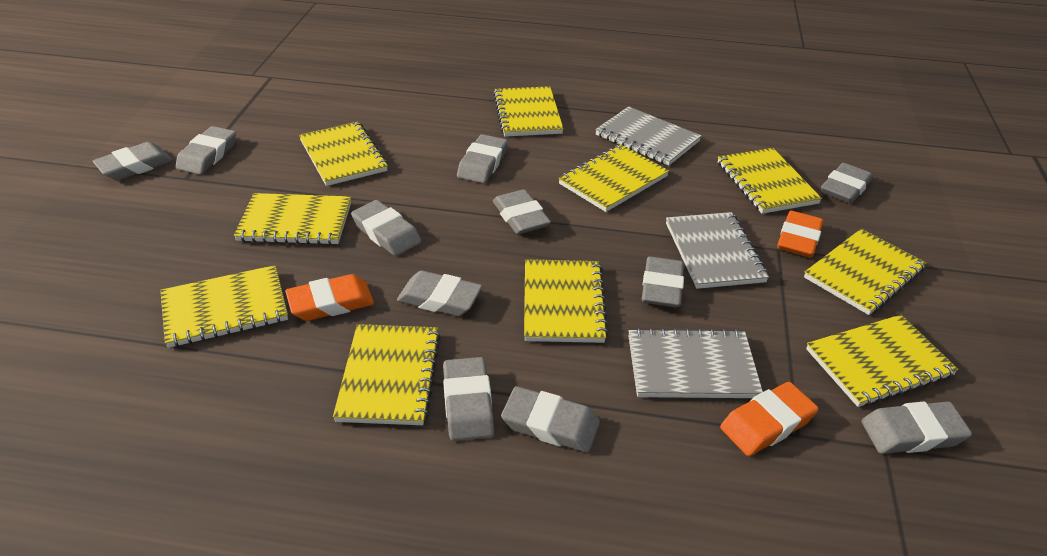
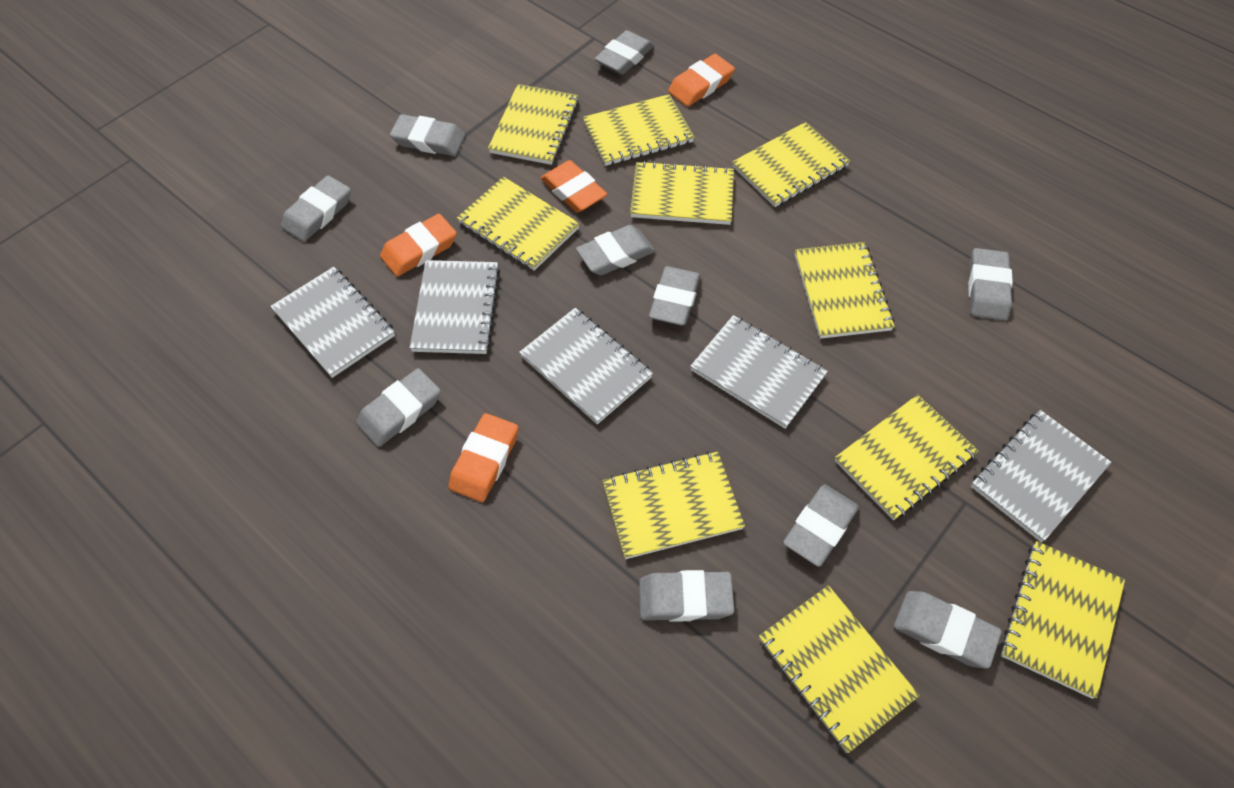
grey eraser: 11 -> 10
grey notebook: 3 -> 5
orange eraser: 3 -> 4

